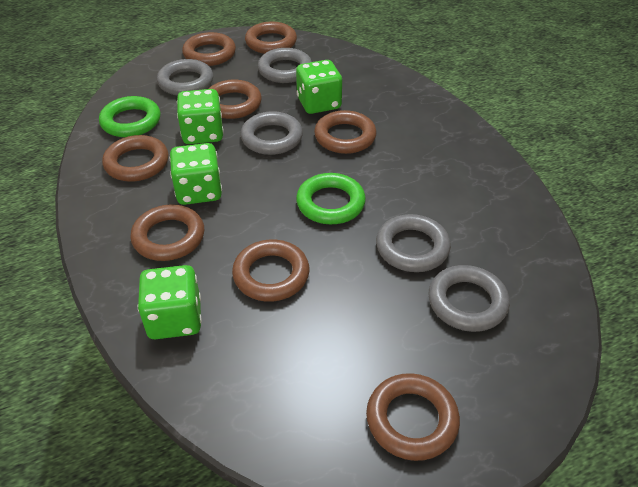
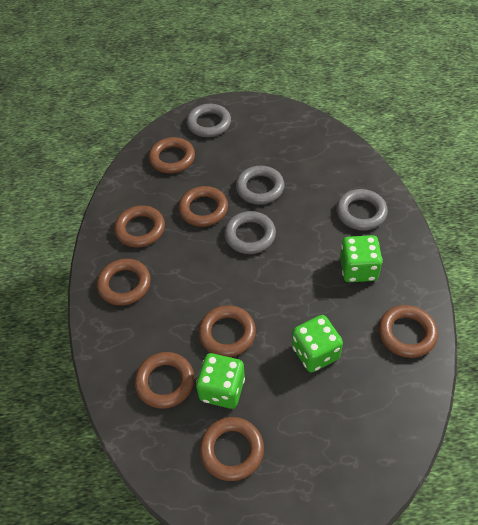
green dice: 4 -> 3
green ring: 2 -> 0
grey ring: 5 -> 4

